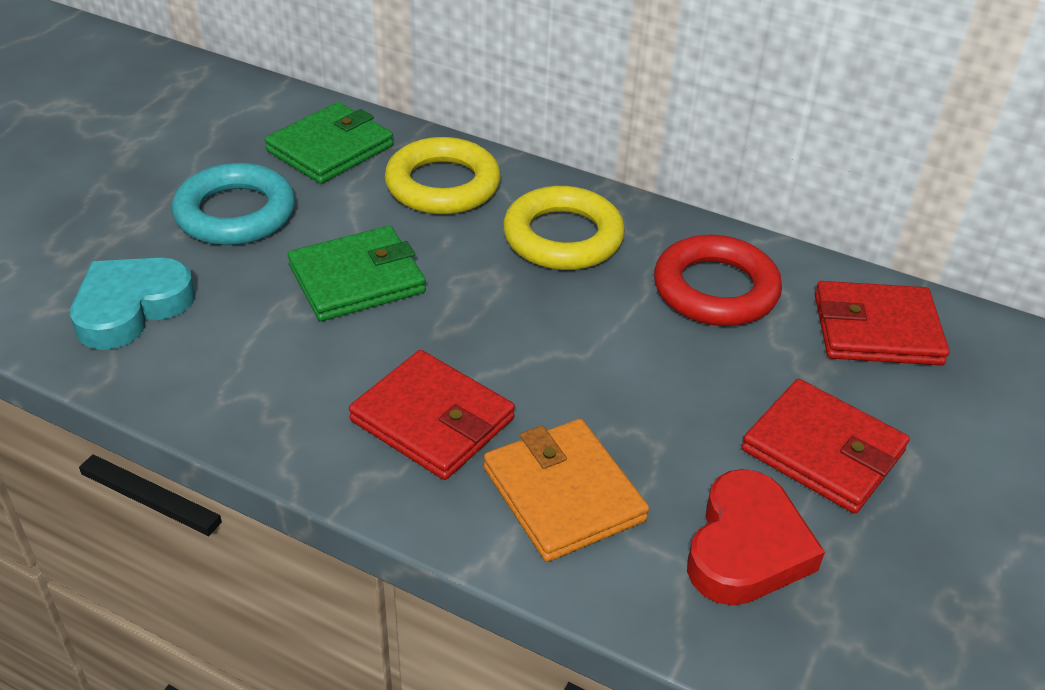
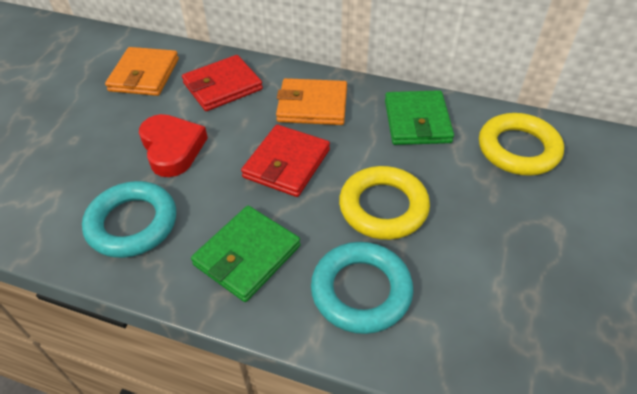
orange wallet: 1 -> 2
red ring: 1 -> 0
red wallet: 3 -> 2
turquoise heart: 1 -> 0
turquoise ring: 1 -> 2

